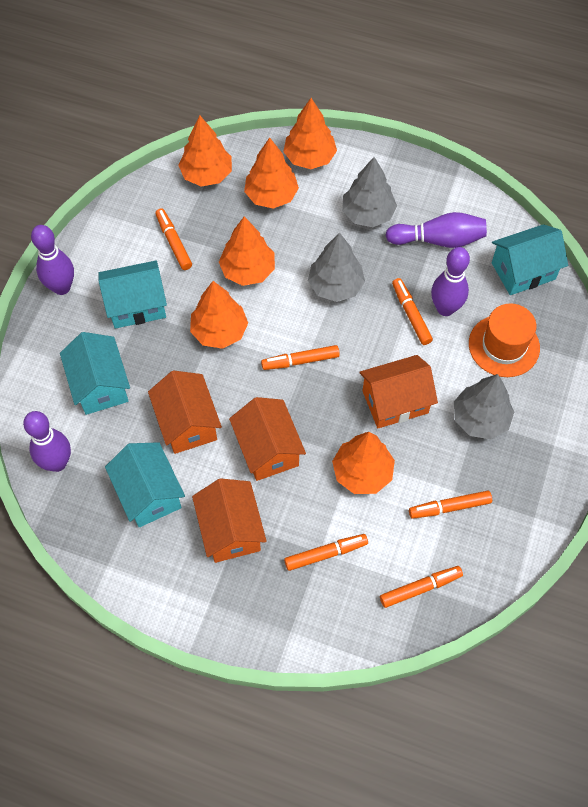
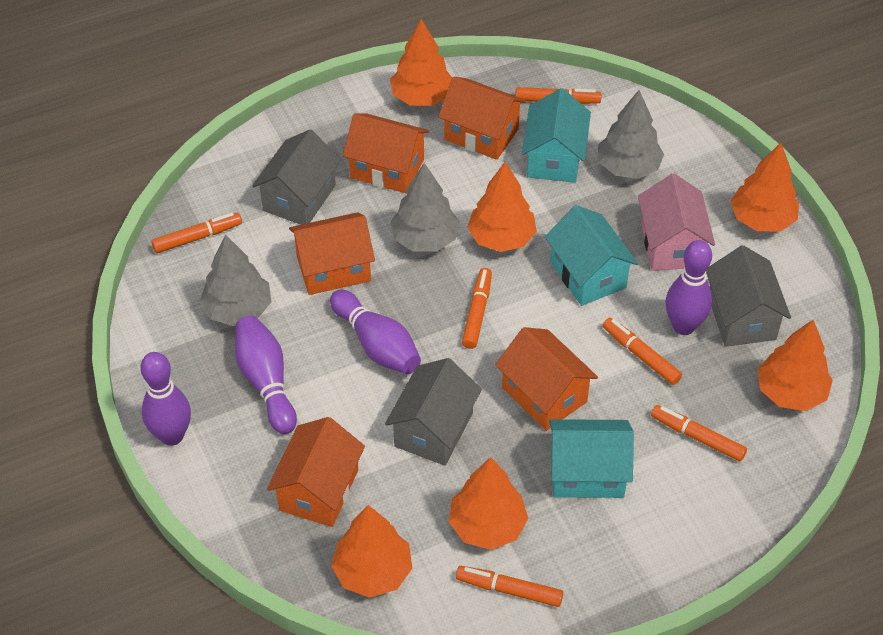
grey house: 0 -> 3
orange hat: 1 -> 0
orange house: 4 -> 5
pink house: 0 -> 1
turquoise house: 4 -> 3

